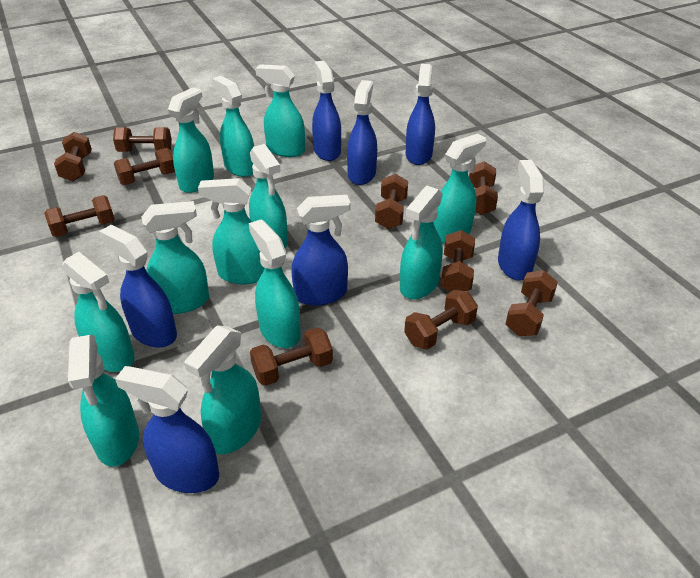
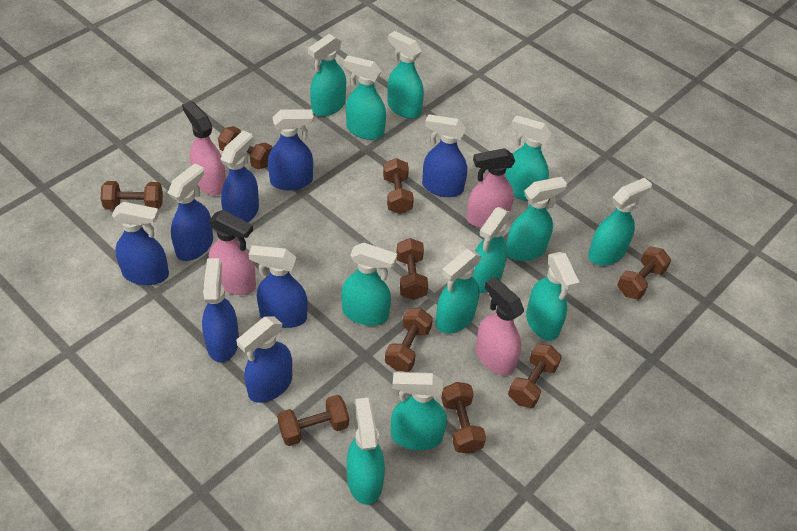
blue spray bottle: 7 -> 8
brown dumbbell: 10 -> 9
pink spray bottle: 0 -> 4

